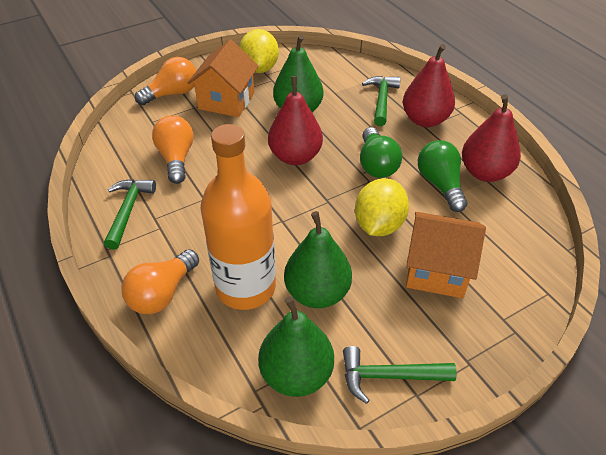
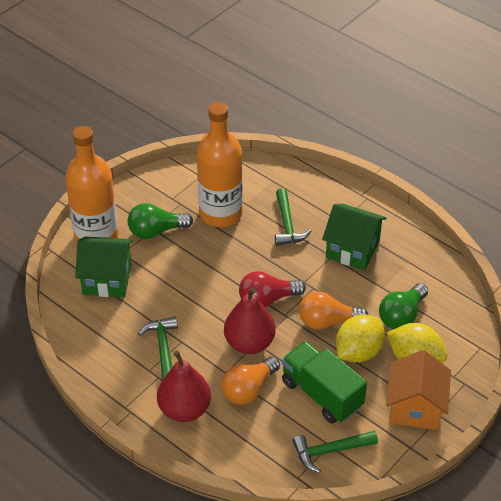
green house: 0 -> 2
green pear: 3 -> 0
green truck: 0 -> 1
orange bottle: 1 -> 2
orange house: 2 -> 1
orange light bulb: 3 -> 2
red light bulb: 0 -> 1
red pear: 3 -> 2

